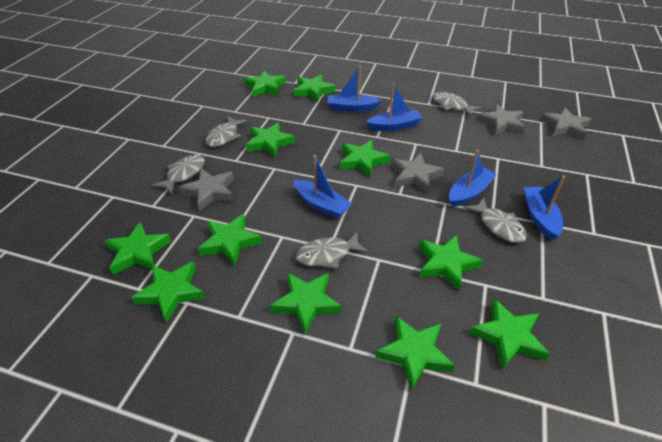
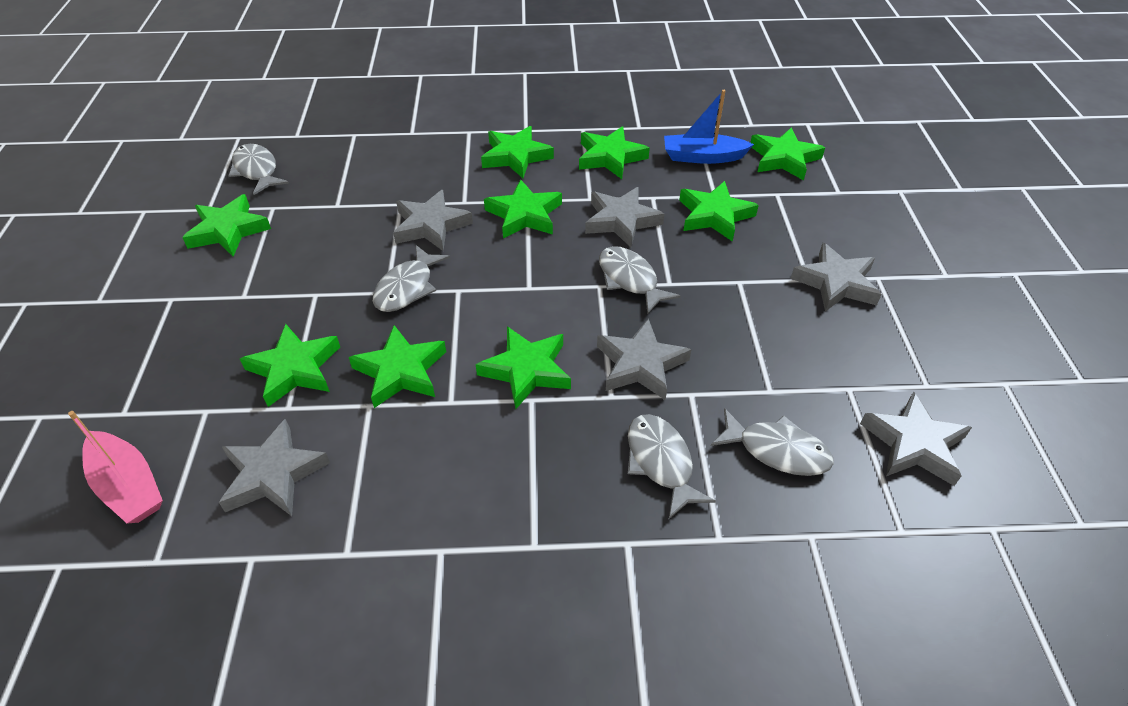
blue boat: 5 -> 1
green star: 11 -> 9
grey star: 4 -> 6
pink boat: 0 -> 1

